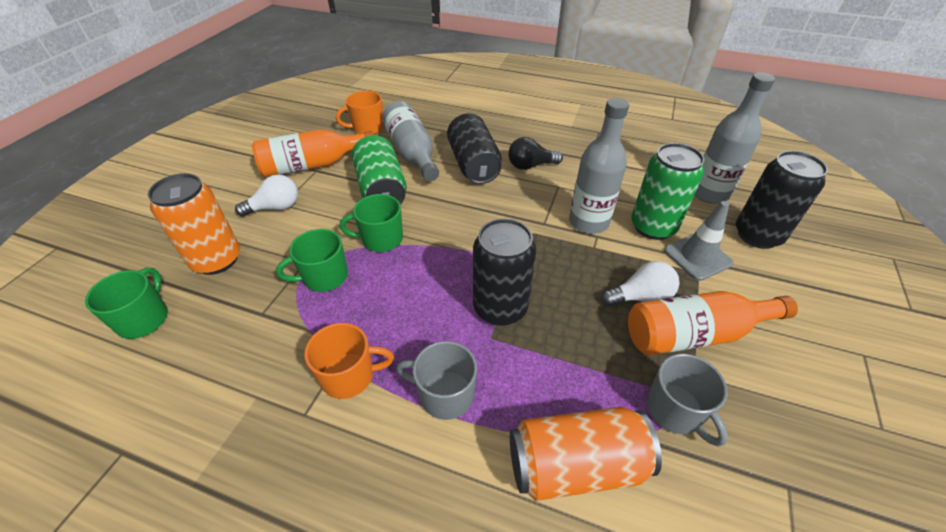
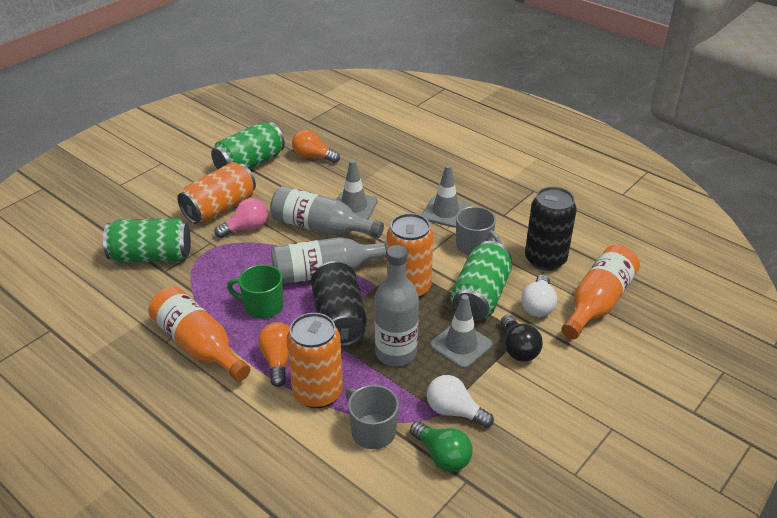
black can: 3 -> 2
green can: 2 -> 3
green light bulb: 0 -> 1
green mug: 3 -> 1
grey traffic cone: 1 -> 3
orange can: 2 -> 3
orange light bulb: 0 -> 2
orange mug: 2 -> 0
pink light bulb: 0 -> 1

